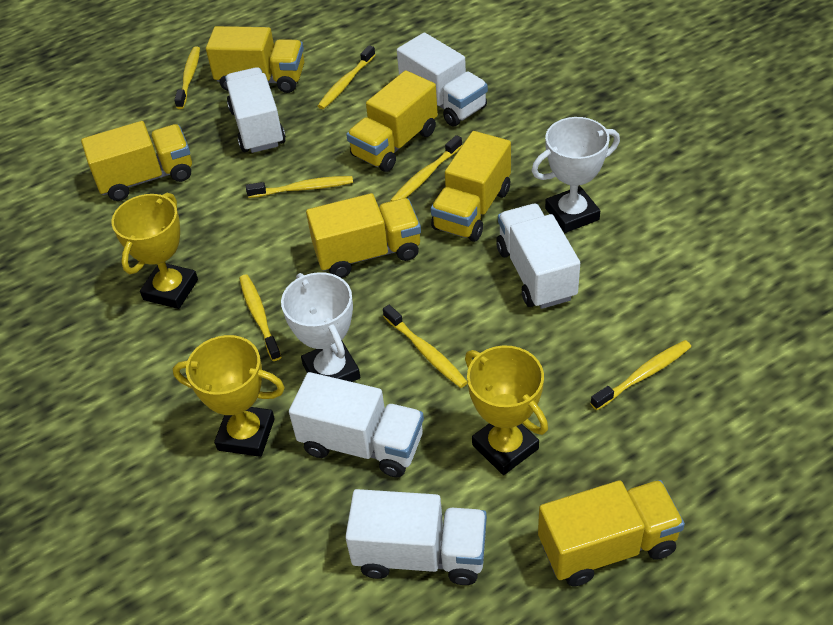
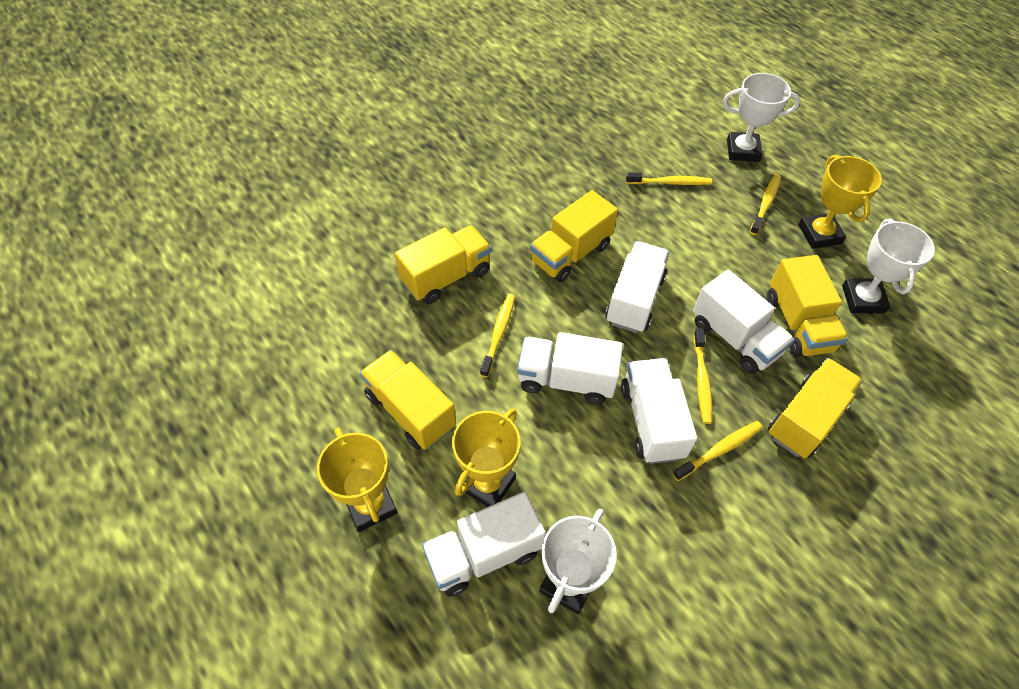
white trophy: 2 -> 3
yellow toothbrush: 7 -> 5
yellow truck: 6 -> 5

